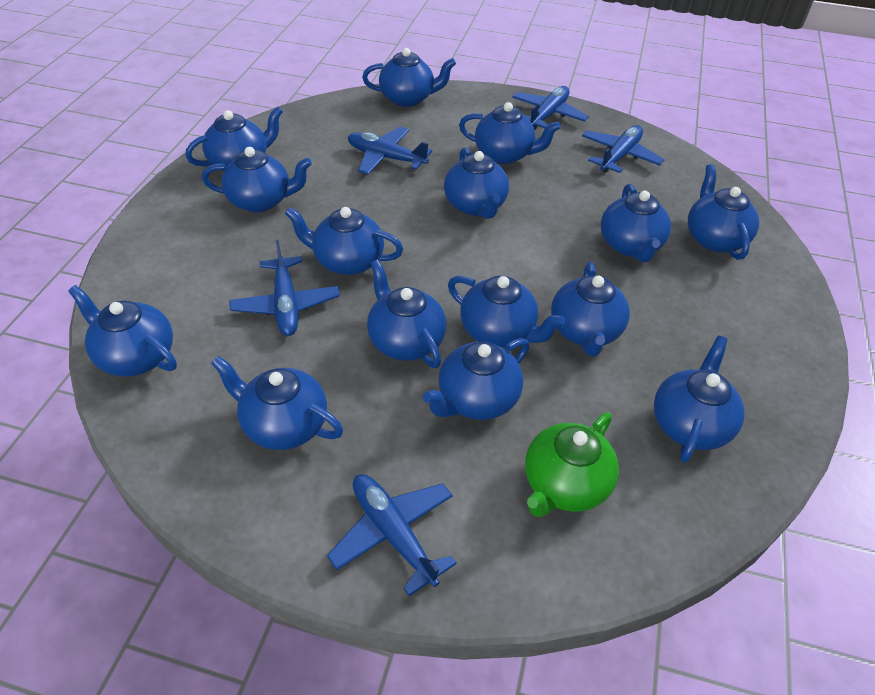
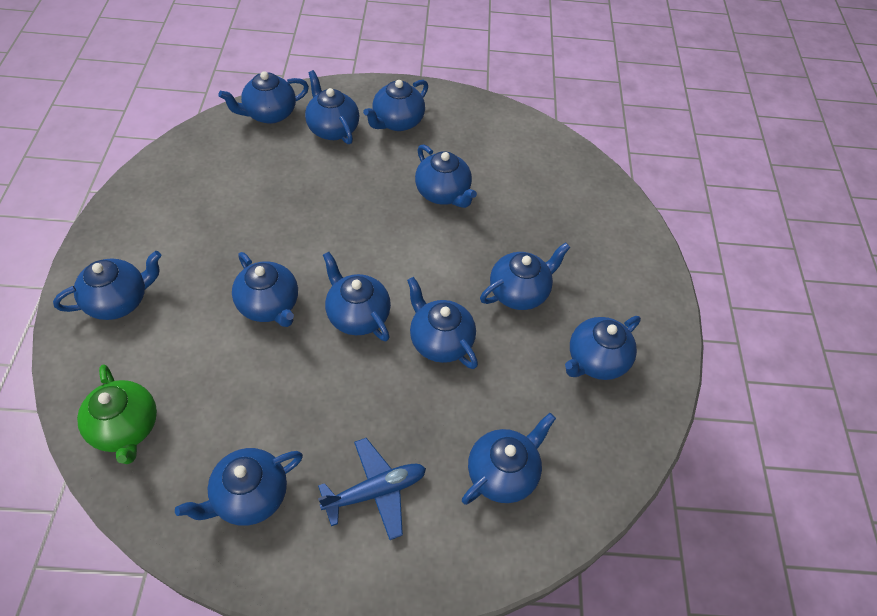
blue plane: 5 -> 1
blue teapot: 15 -> 12

